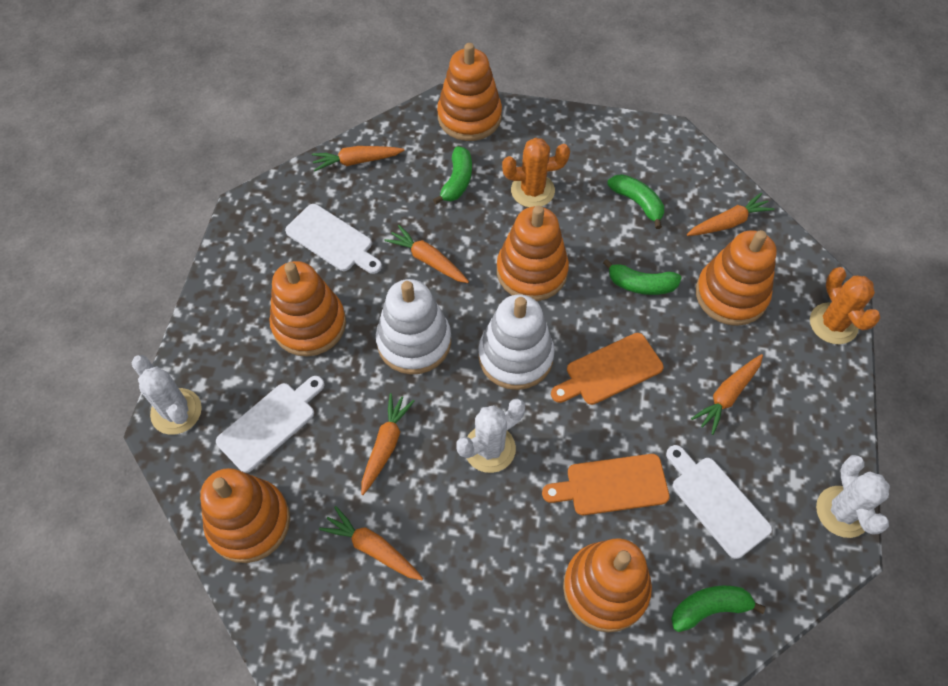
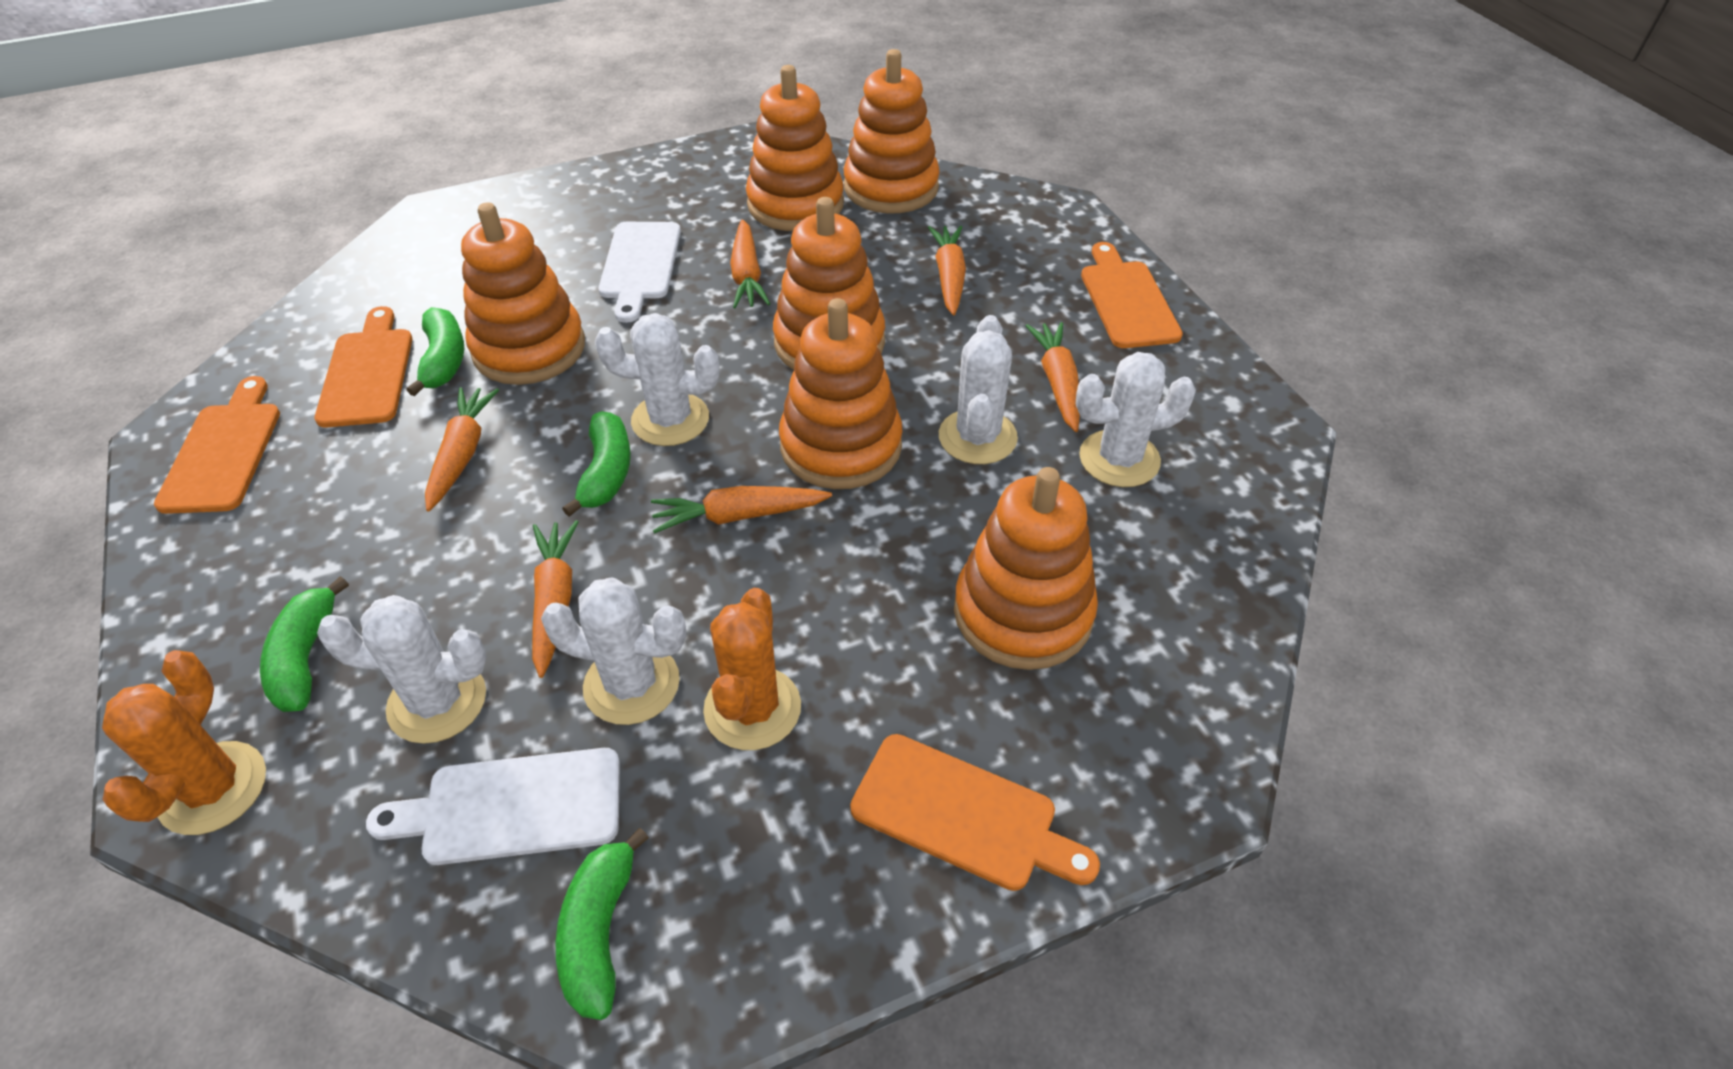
orange cutting board: 2 -> 4
white cactus: 3 -> 5
white cutting board: 3 -> 2
white stacking toy: 2 -> 0

